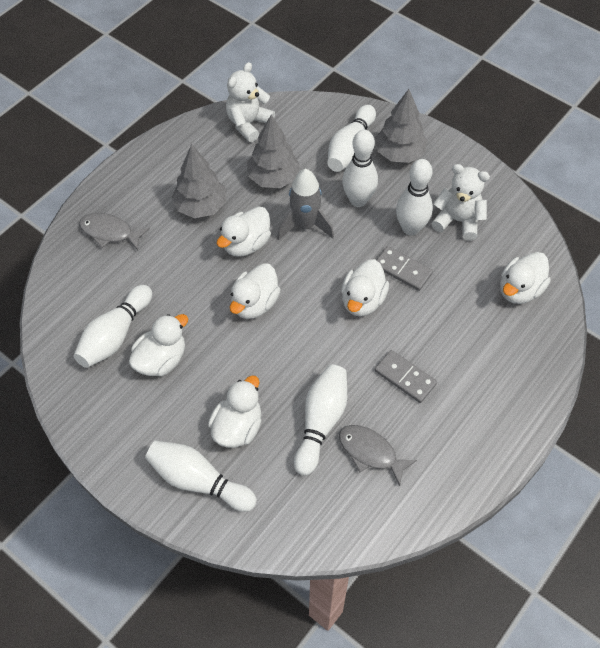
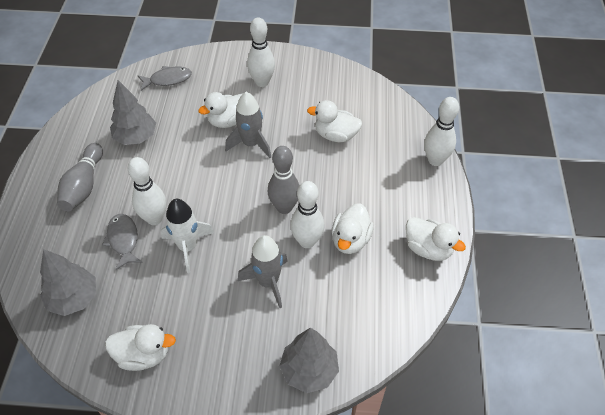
grey bowling pin: 0 -> 2
grey domino: 2 -> 0
grey rocket: 1 -> 2
white bowling pin: 6 -> 4
white duck: 6 -> 5
white rocket: 0 -> 1
white teddy bear: 2 -> 0

